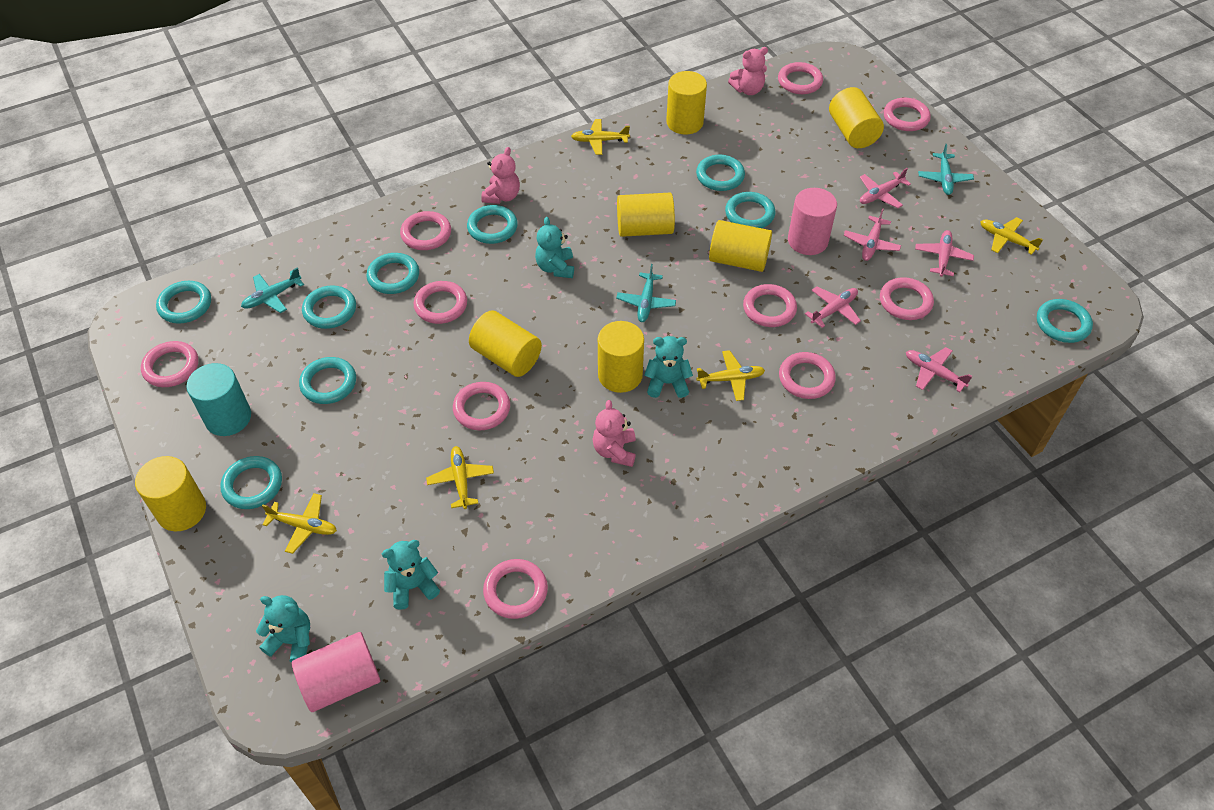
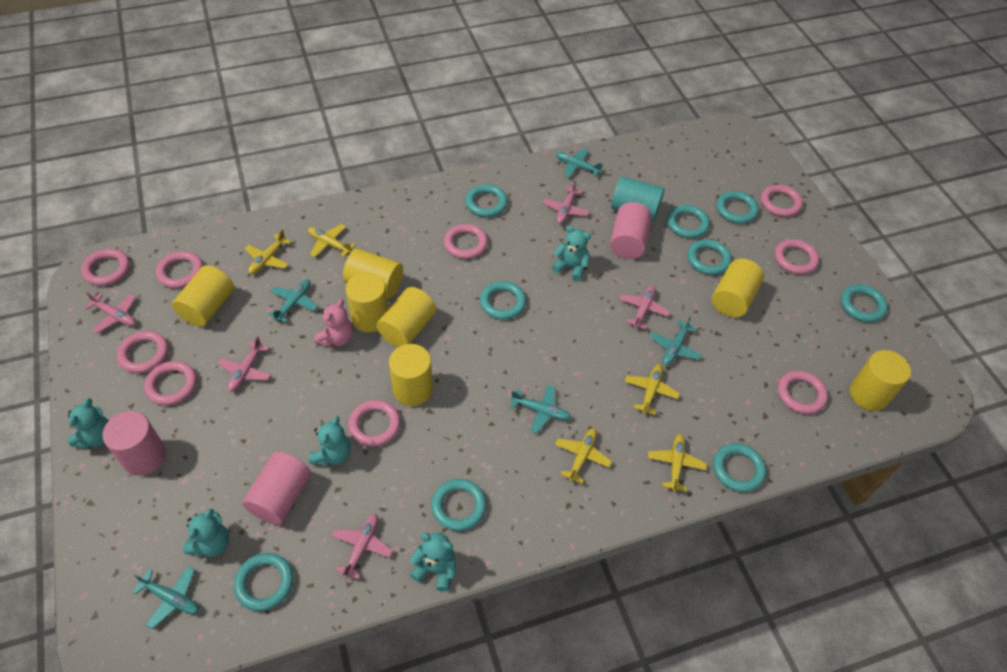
pink cylinder: 2 -> 3
pink ring: 10 -> 9
pink teddy bear: 3 -> 1
turquoise plane: 3 -> 5
turquoise teddy bear: 4 -> 5

